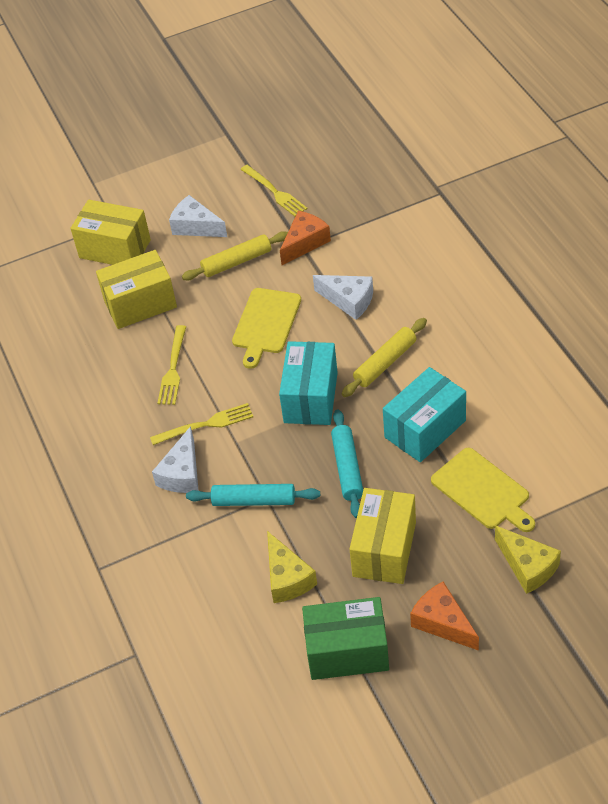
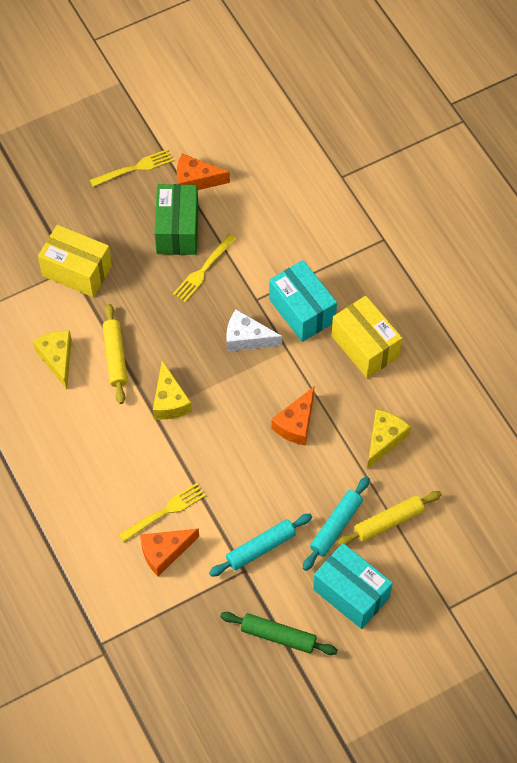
green rolling pin: 0 -> 1
orange cheese: 2 -> 3
white cheese: 3 -> 1
yellow box: 3 -> 2
yellow cheese: 2 -> 3
yellow cutting board: 2 -> 0

